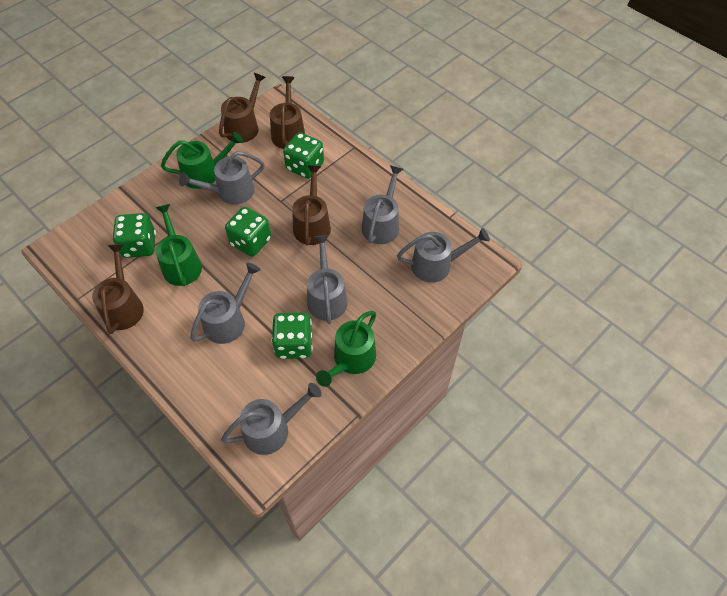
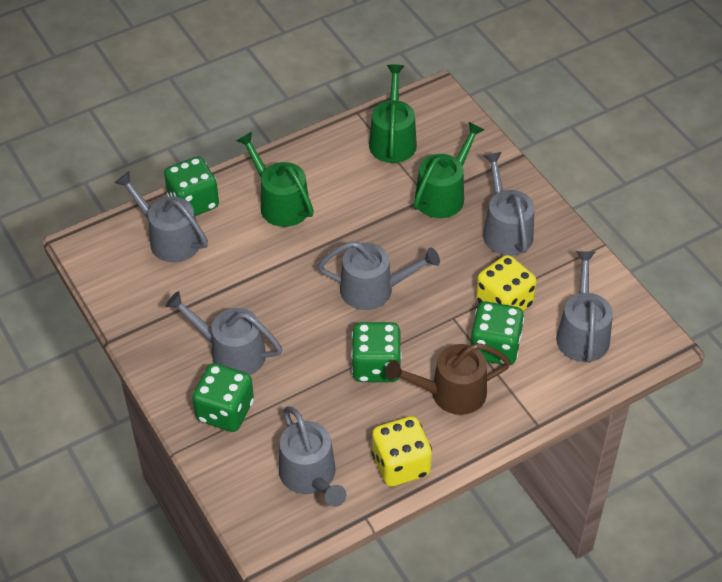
brown watering can: 4 -> 1
yellow dice: 0 -> 2

